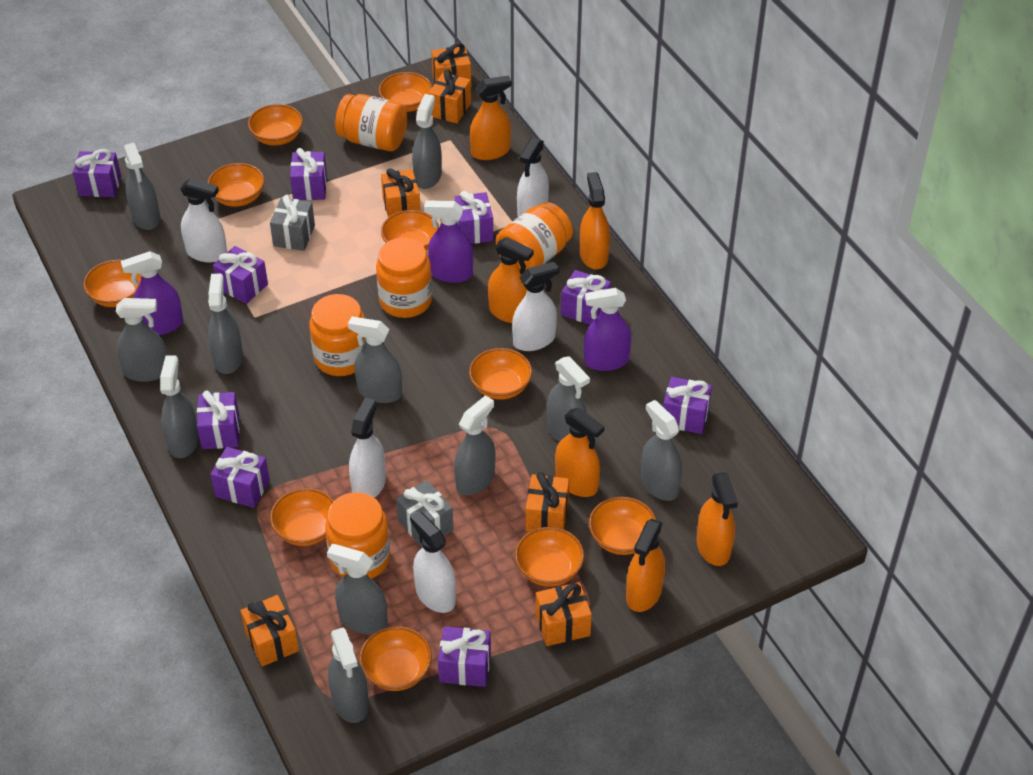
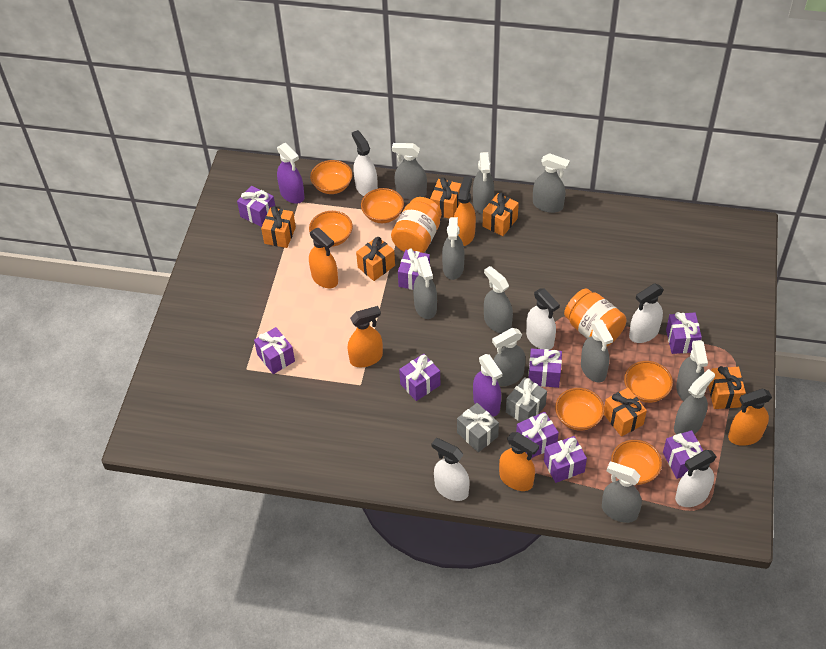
orange bowl: 10 -> 6
orange jar: 5 -> 2
orange spray bottle: 6 -> 5
purple spray bottle: 3 -> 2

